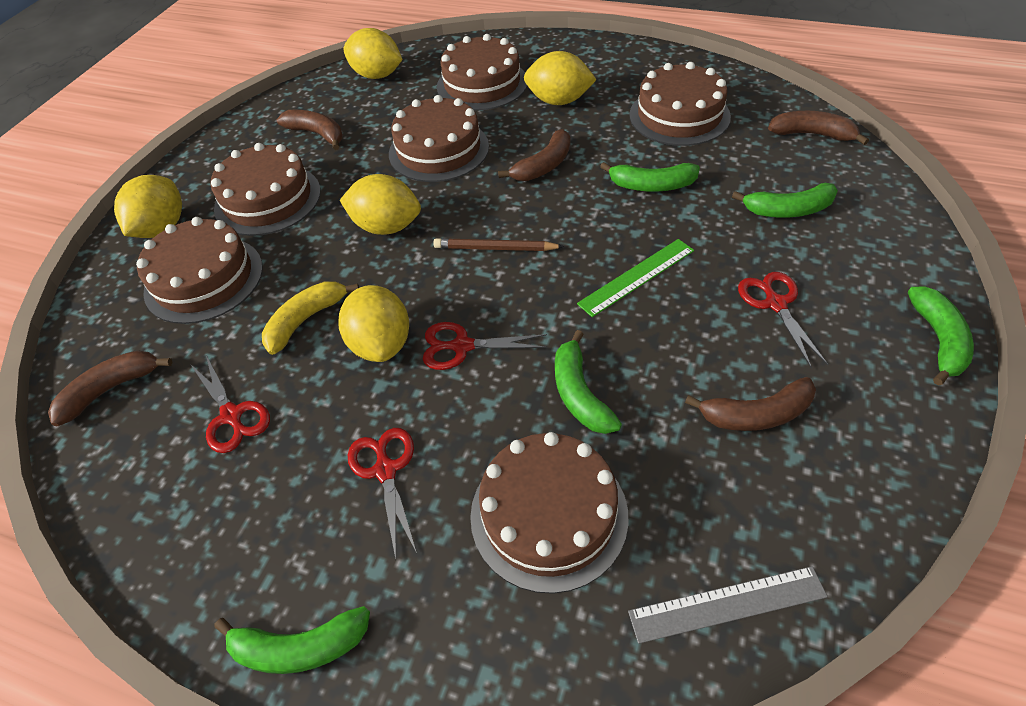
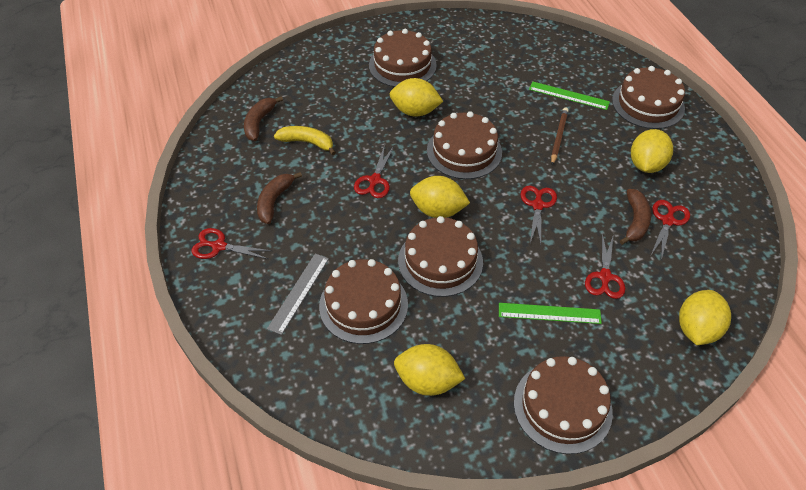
brown banana: 5 -> 3
green banana: 5 -> 0
green ruler: 1 -> 2
red scissors: 4 -> 5

